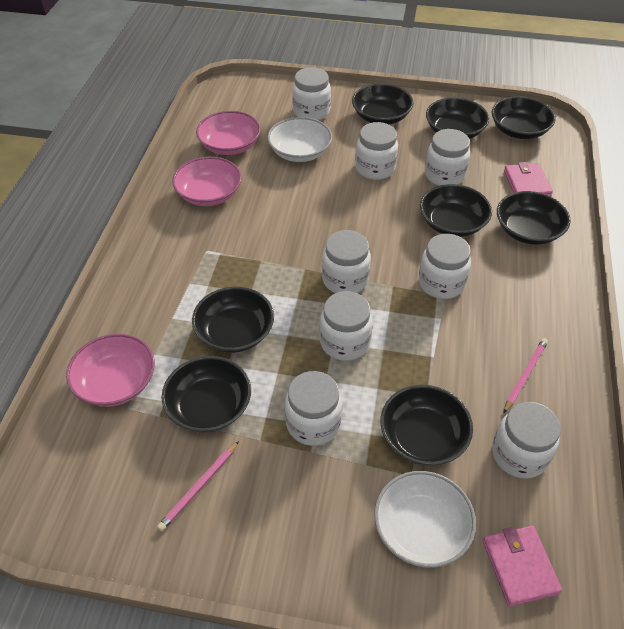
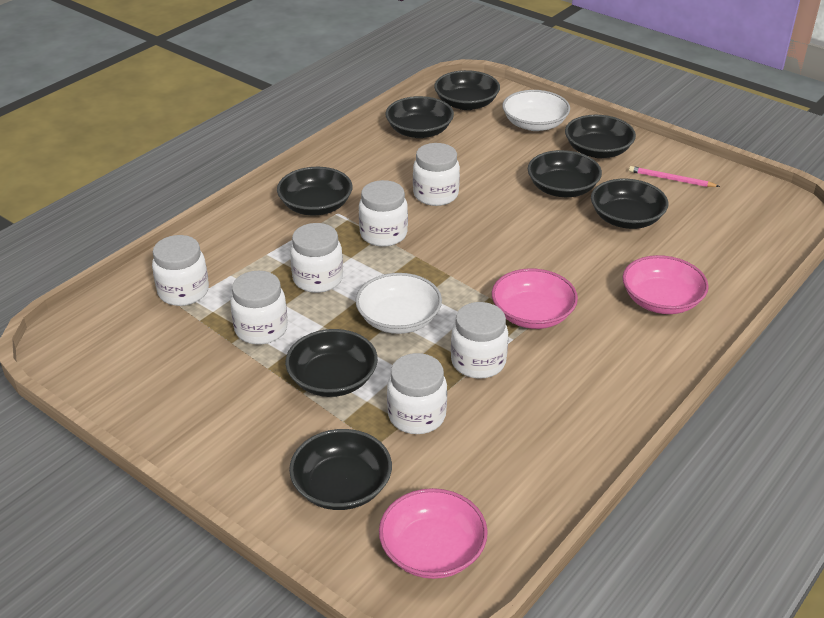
pink pencil: 2 -> 1
pink wallet: 2 -> 0
white jar: 8 -> 7

